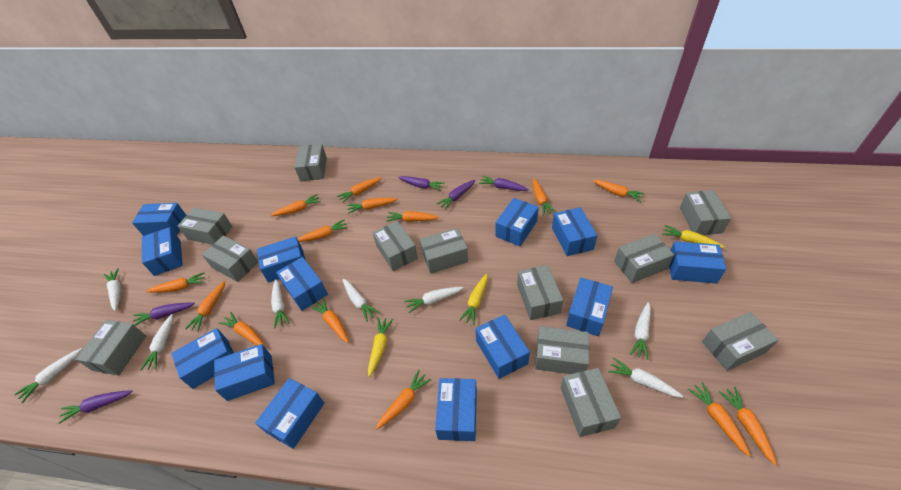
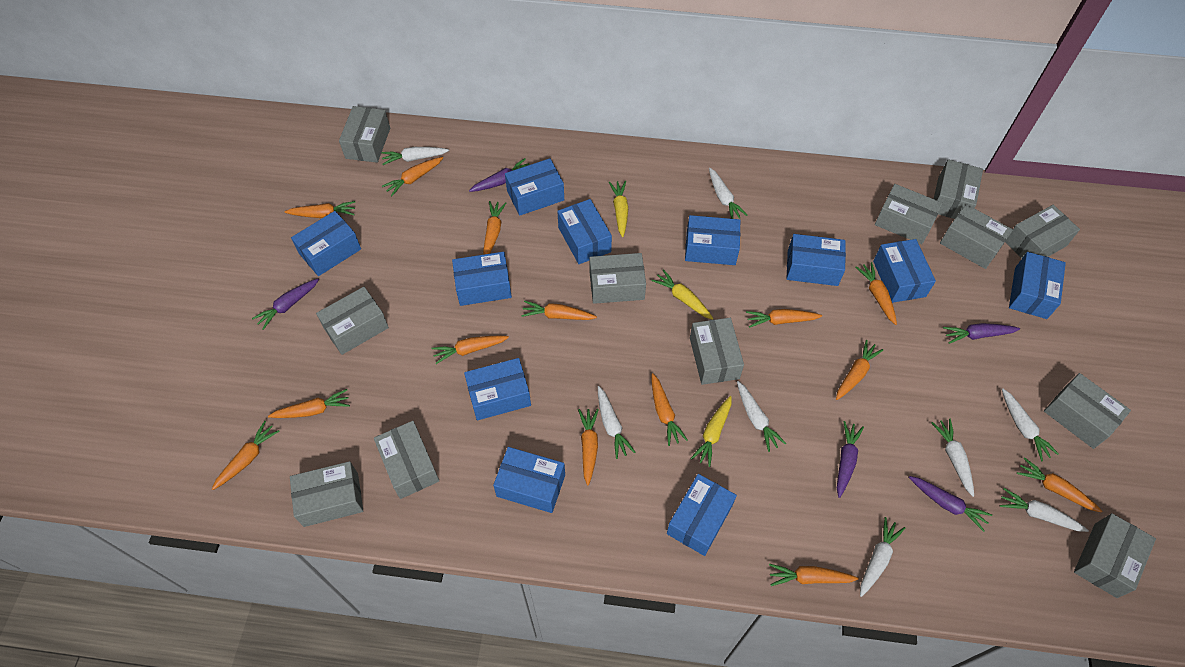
blue box: 13 -> 11

